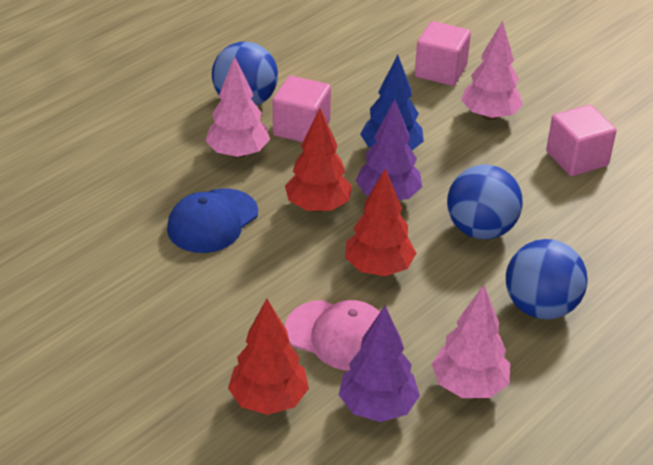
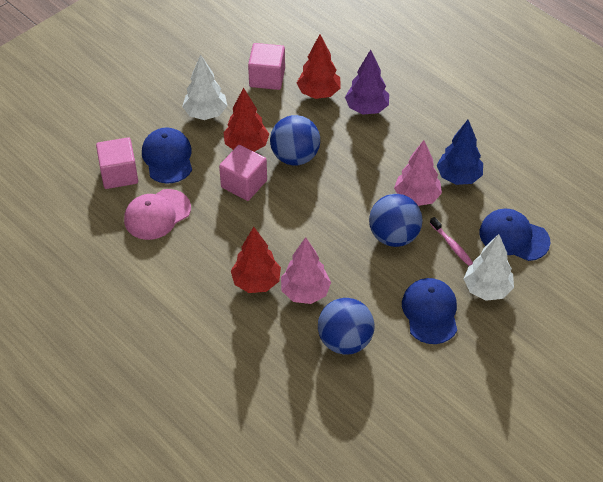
blue cap: 1 -> 3
pink toothbrush: 0 -> 1
pink tree: 3 -> 2
purple tree: 2 -> 1
white tree: 0 -> 2

